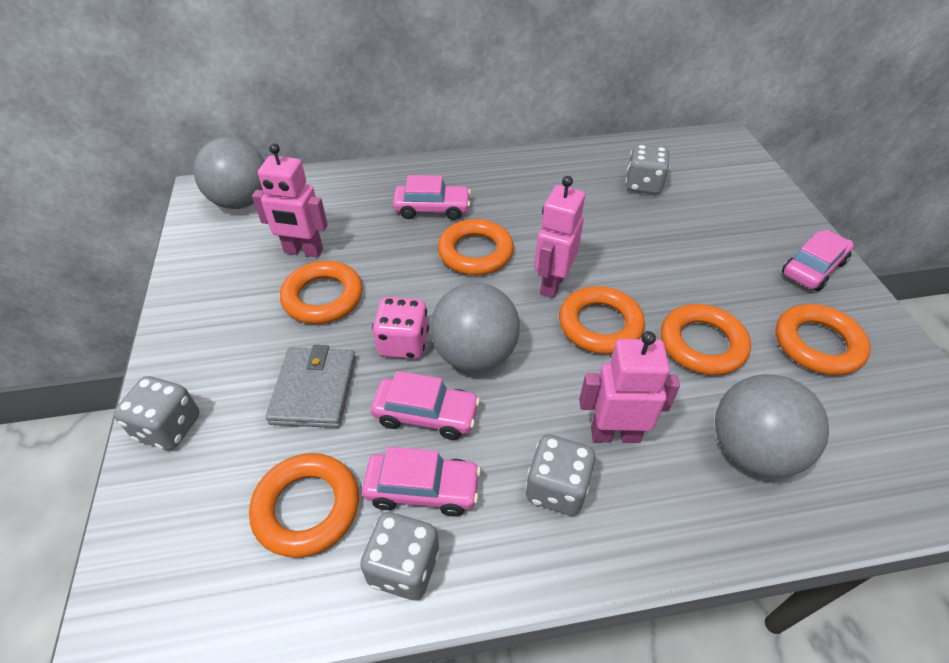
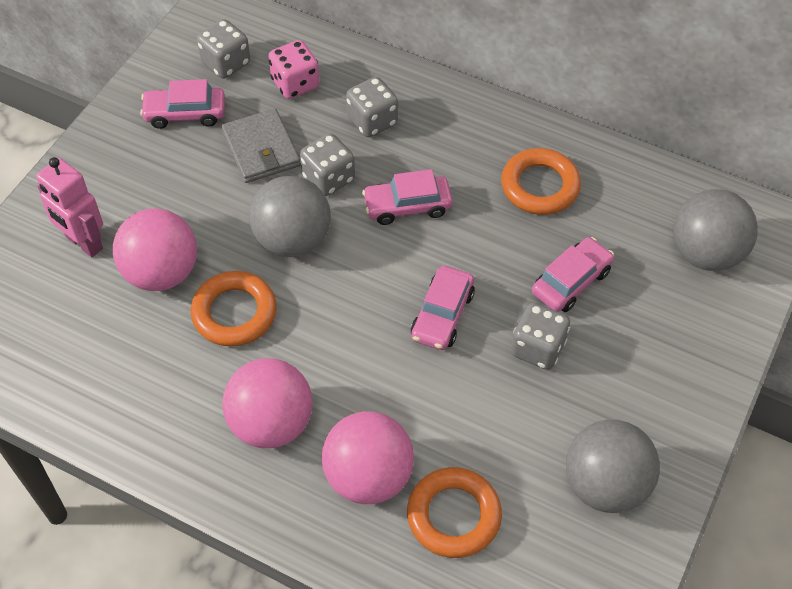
orange ring: 6 -> 3
pink ball: 0 -> 3
pink robot: 3 -> 1

